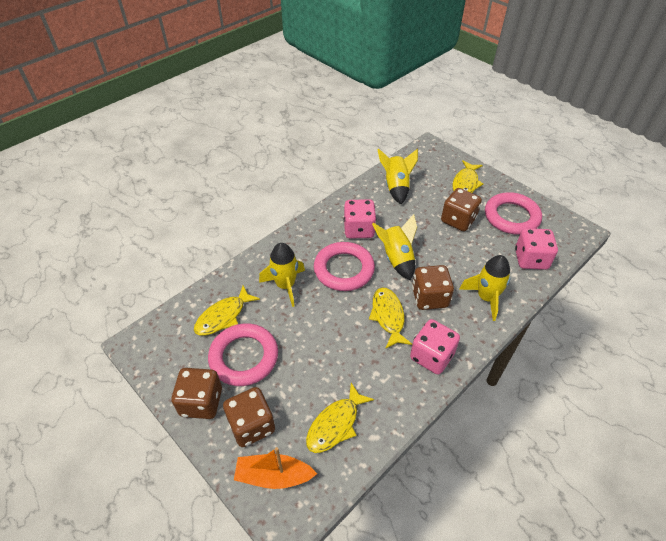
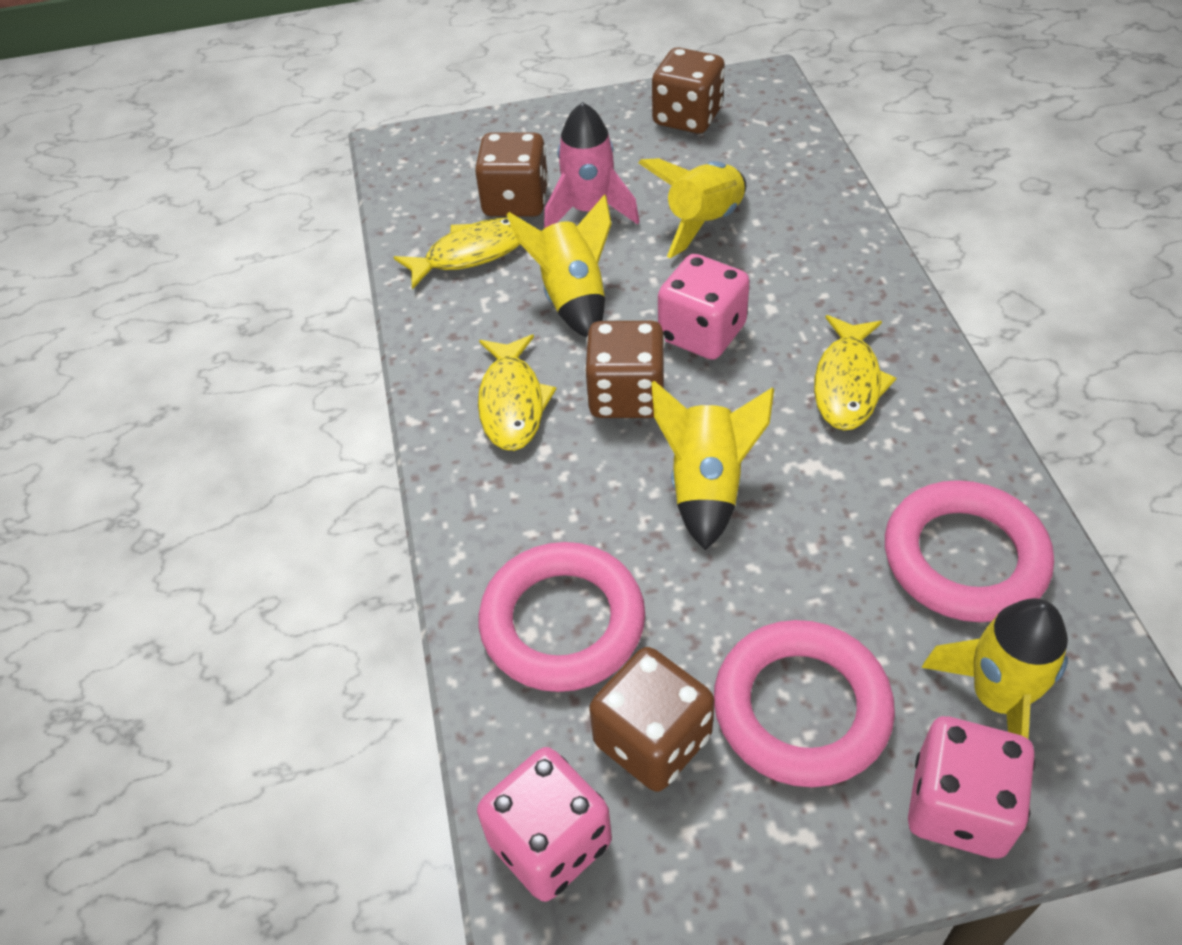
orange boat: 1 -> 0
pink rocket: 0 -> 1
yellow fish: 4 -> 3

